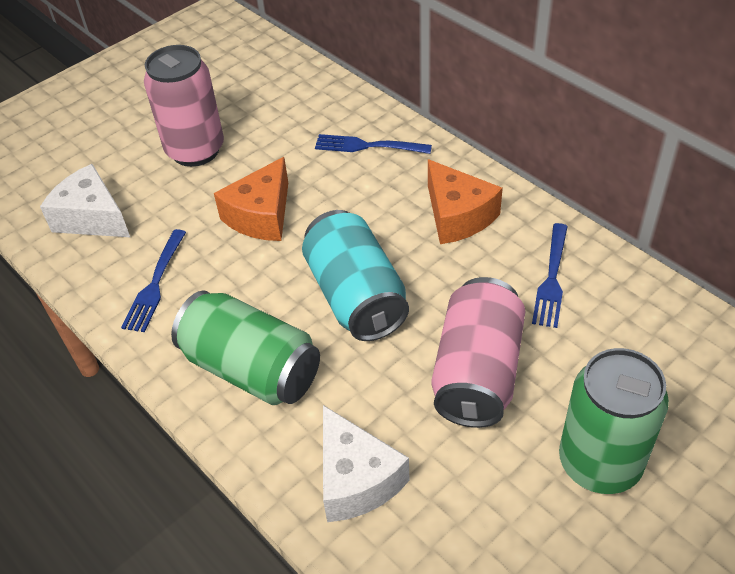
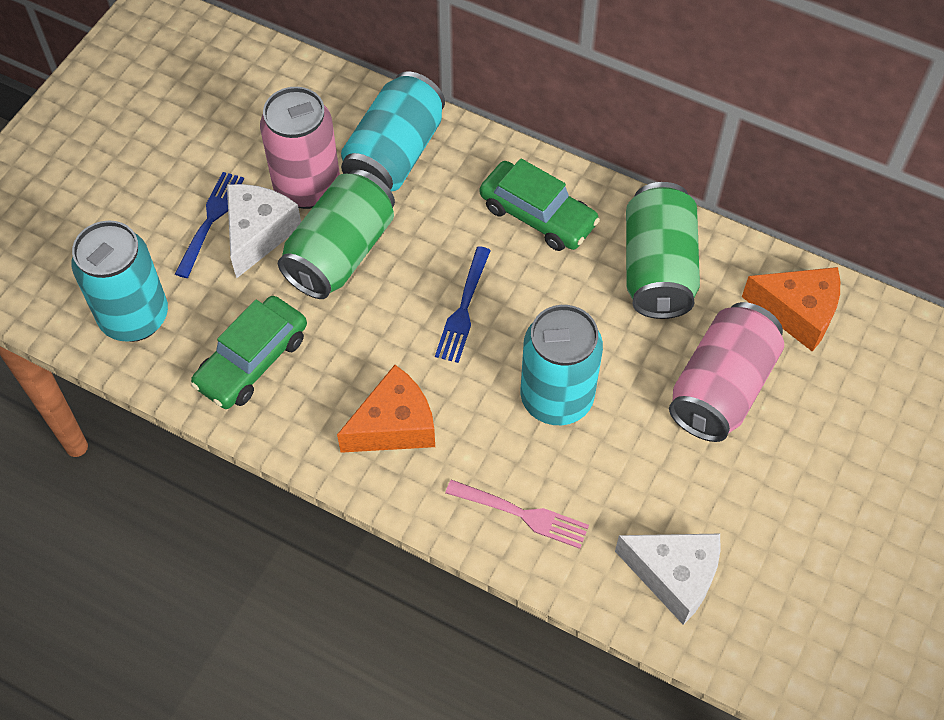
blue fork: 3 -> 2
green car: 0 -> 2
pink fork: 0 -> 1
turquoise can: 1 -> 3

